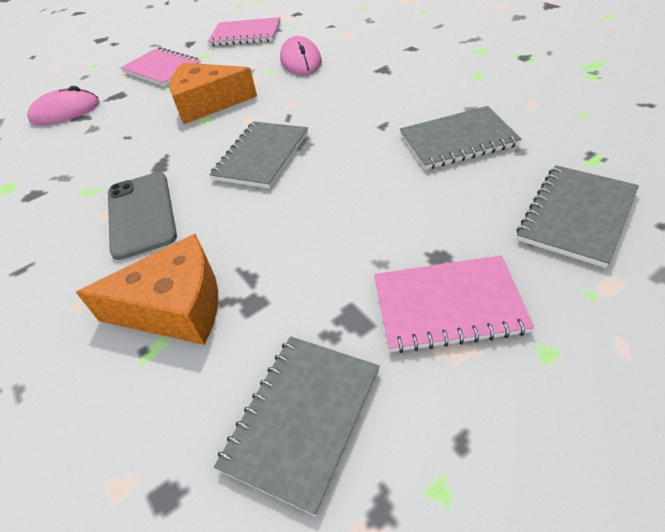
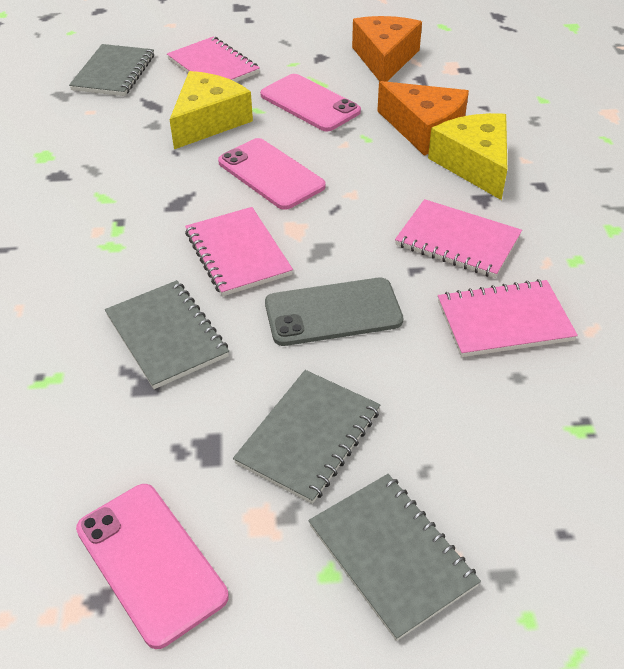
pink mouse: 2 -> 0
pink notebook: 3 -> 4
pink phone: 0 -> 3
yellow cheese: 0 -> 2

